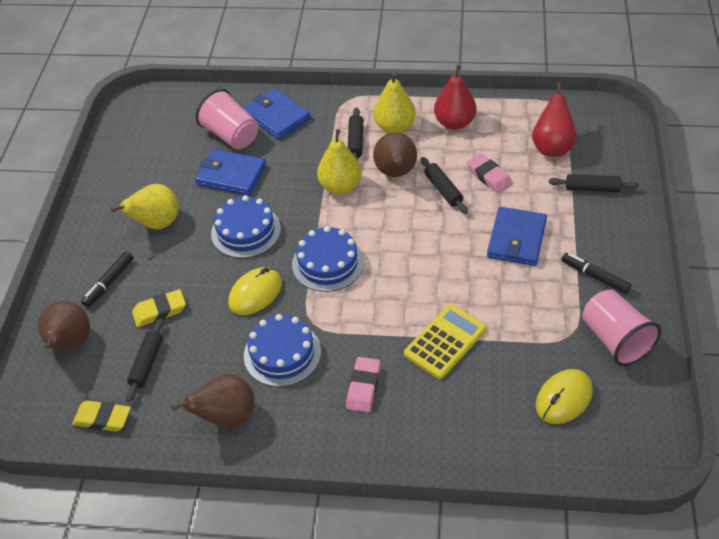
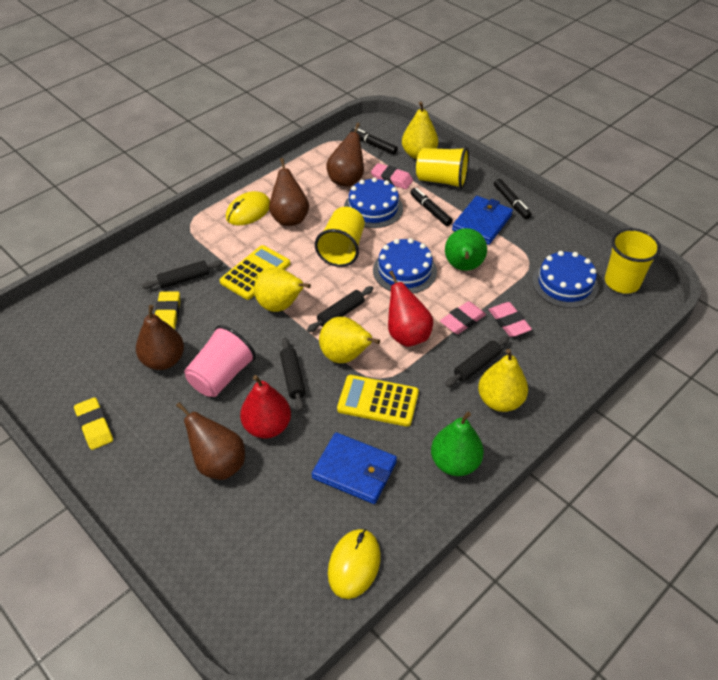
black marker: 2 -> 3
blue wallet: 3 -> 2
brown pear: 3 -> 4
green pear: 0 -> 2
pink cup: 2 -> 1
pink eraser: 2 -> 3
yellow calculator: 1 -> 2
yellow cup: 0 -> 3
yellow pear: 3 -> 4

